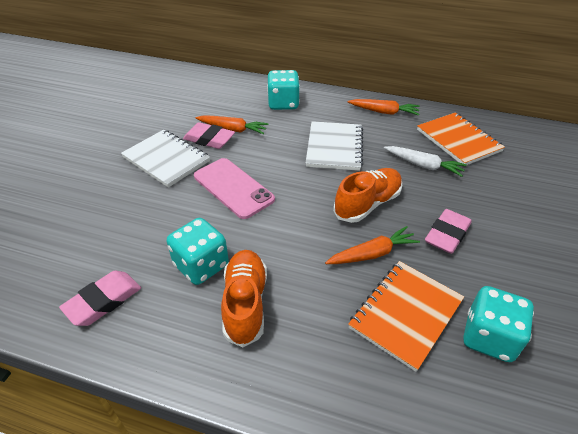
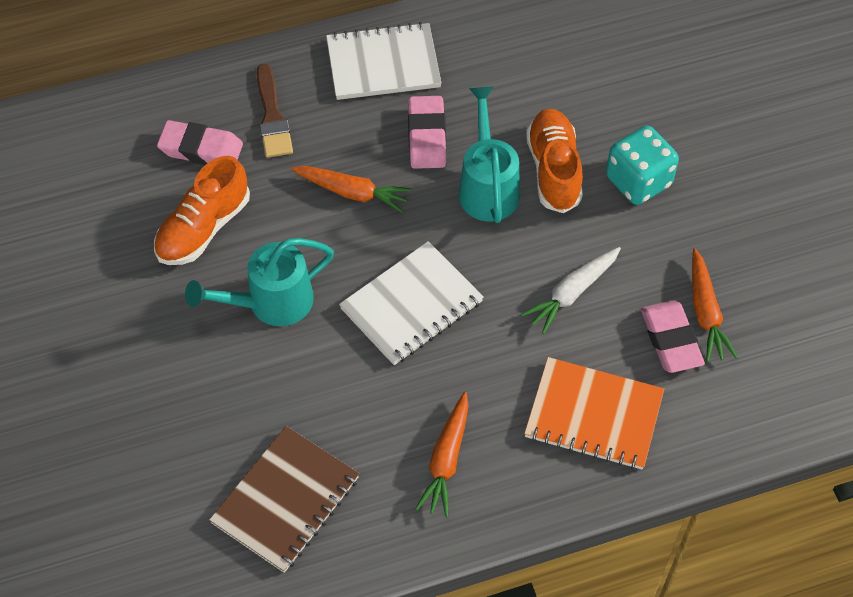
brown brush: 0 -> 1
brown notebook: 0 -> 1
orange notebook: 2 -> 1
pink phone: 1 -> 0
turquoise dice: 3 -> 1
turquoise watering can: 0 -> 2

